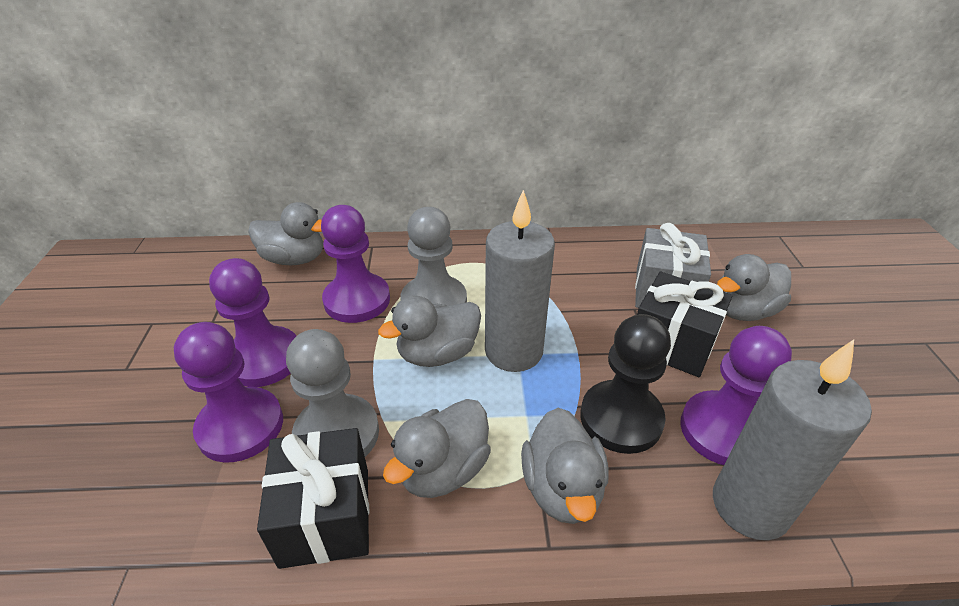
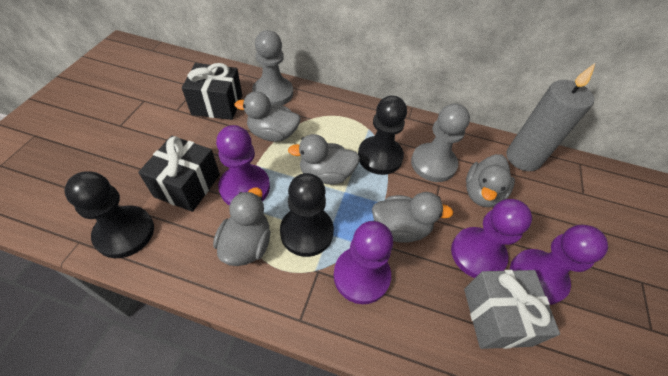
black pawn: 1 -> 3
grey candle: 2 -> 1

